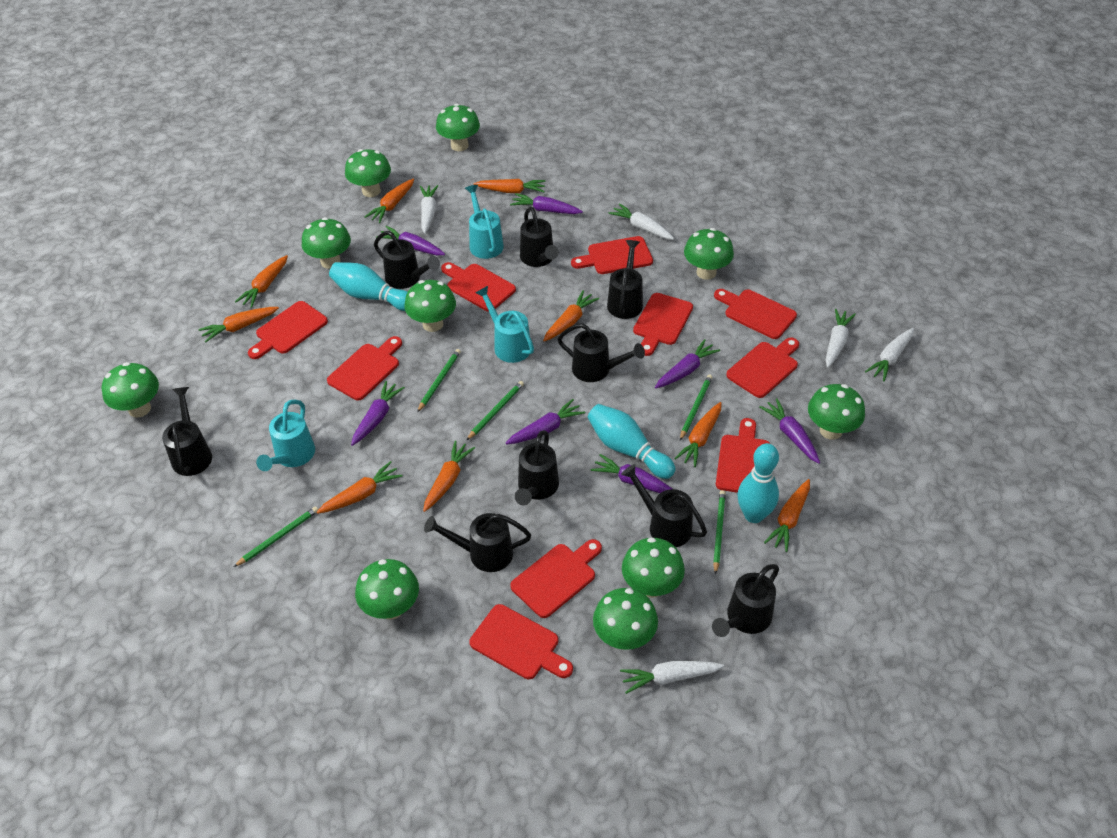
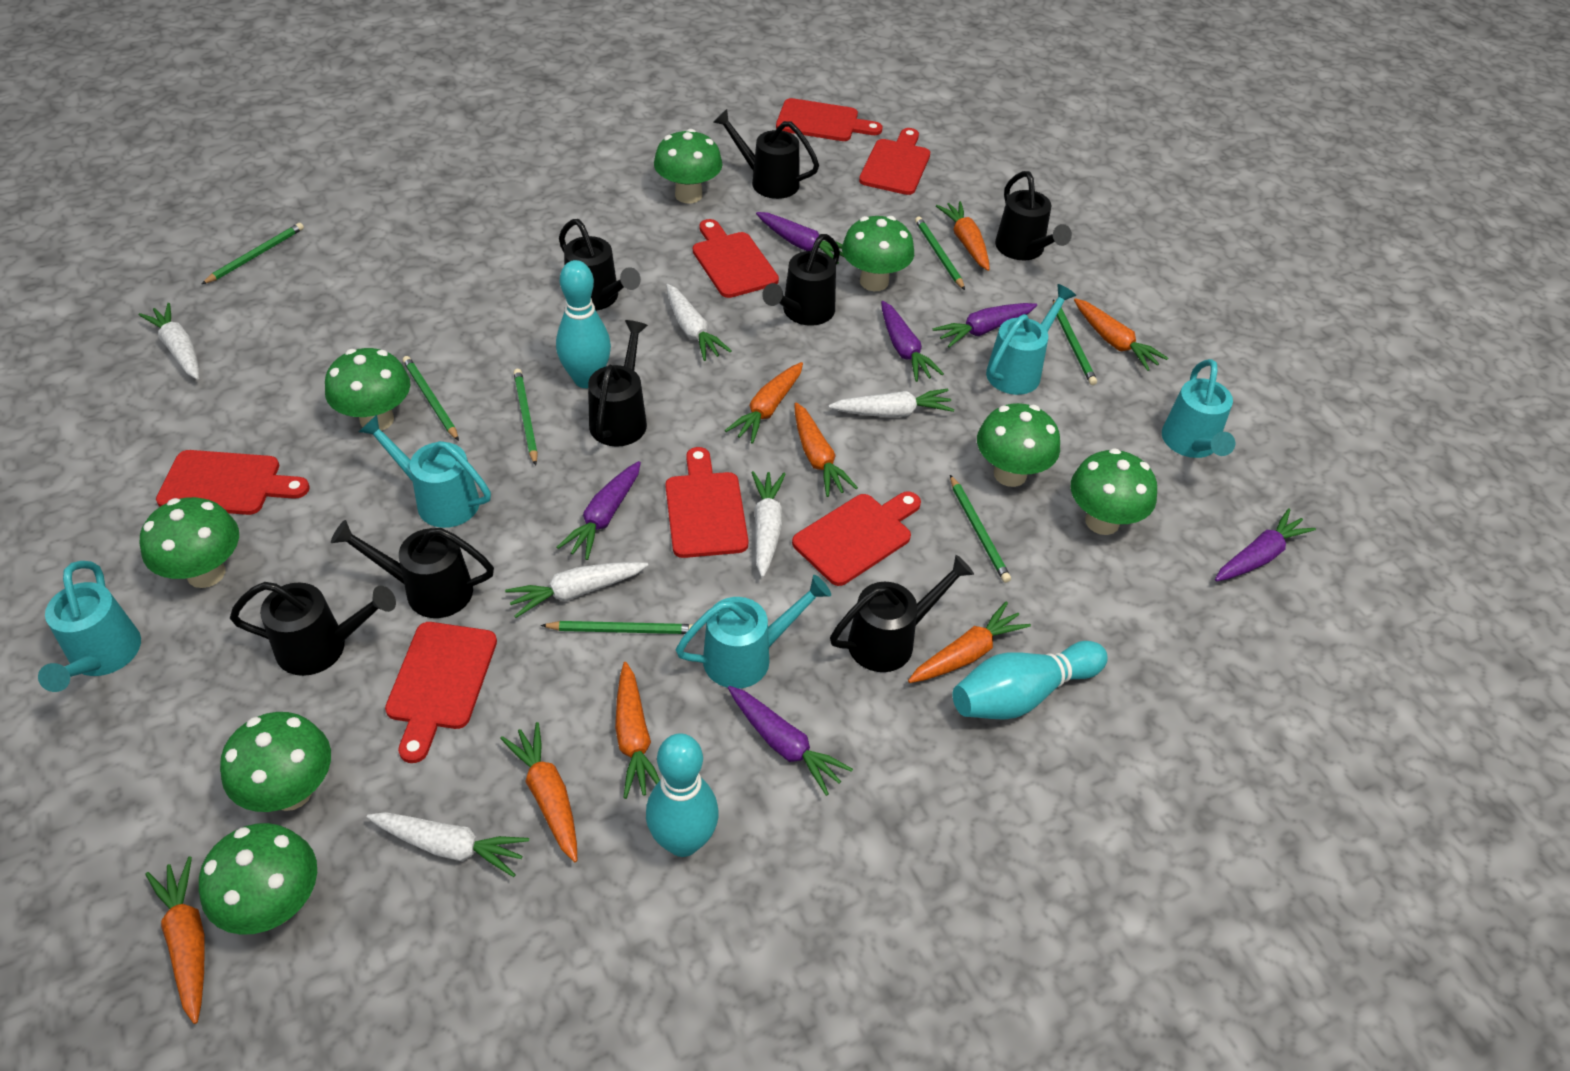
black watering can: 9 -> 8
green mushroom: 10 -> 8
green pencil: 5 -> 7
orange carrot: 9 -> 8
purple carrot: 7 -> 6
red cutting board: 10 -> 7
turquoise watering can: 3 -> 5
white carrot: 5 -> 6

